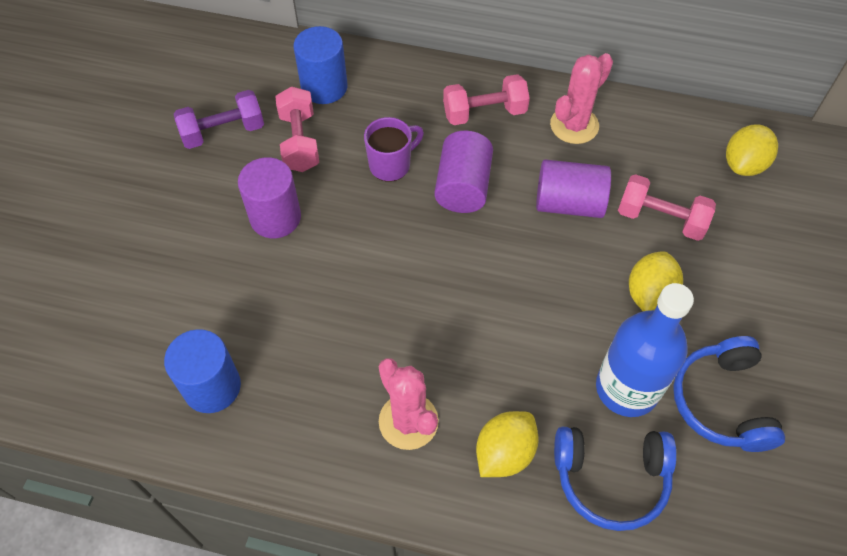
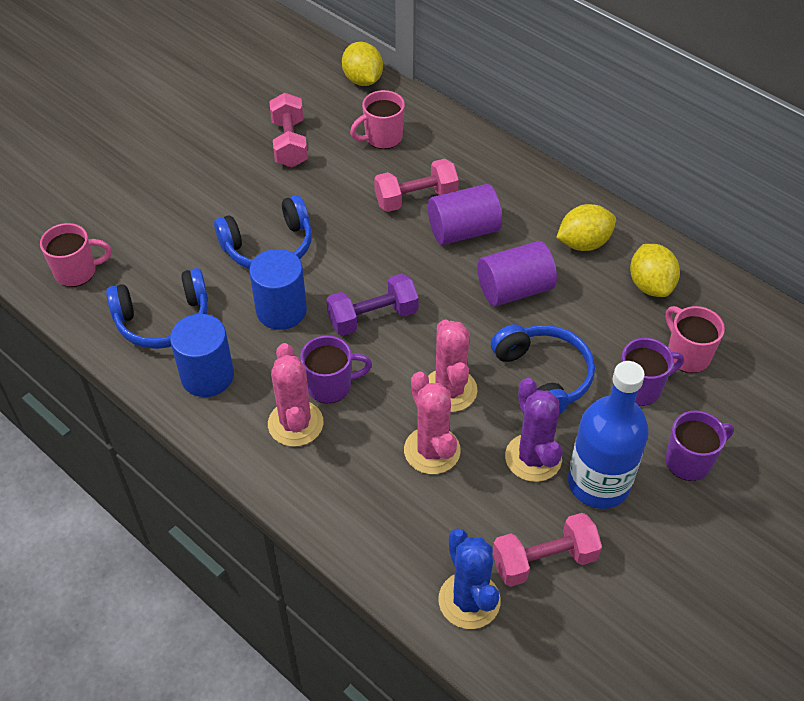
blue cactus: 0 -> 1
blue headphones: 2 -> 3
pink cactus: 2 -> 3
pink mug: 0 -> 3
purple cactus: 0 -> 1
purple cylinder: 3 -> 2
purple mug: 1 -> 3

